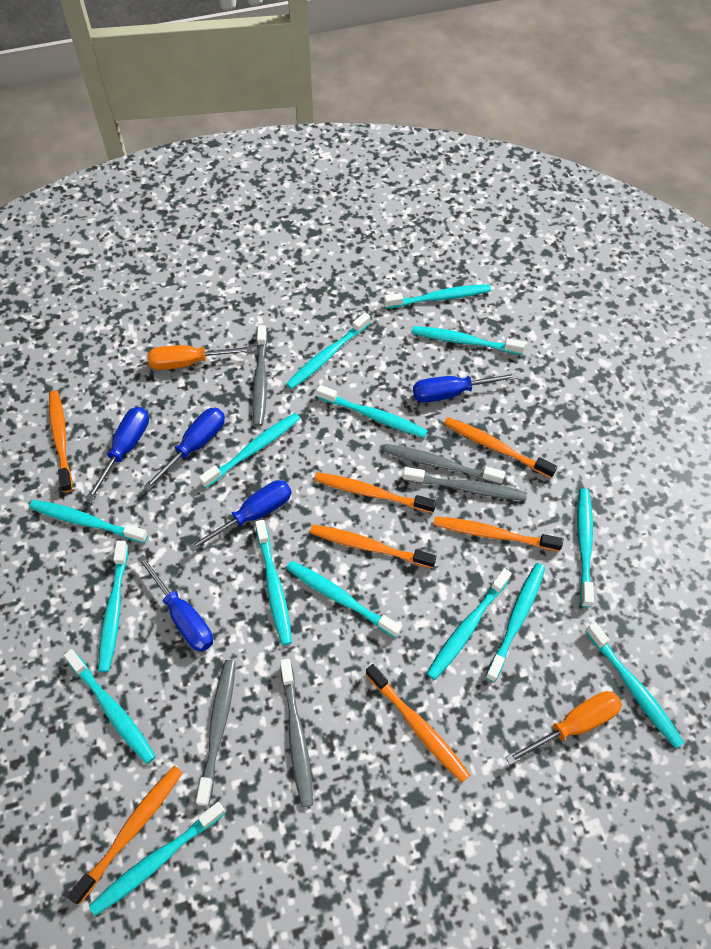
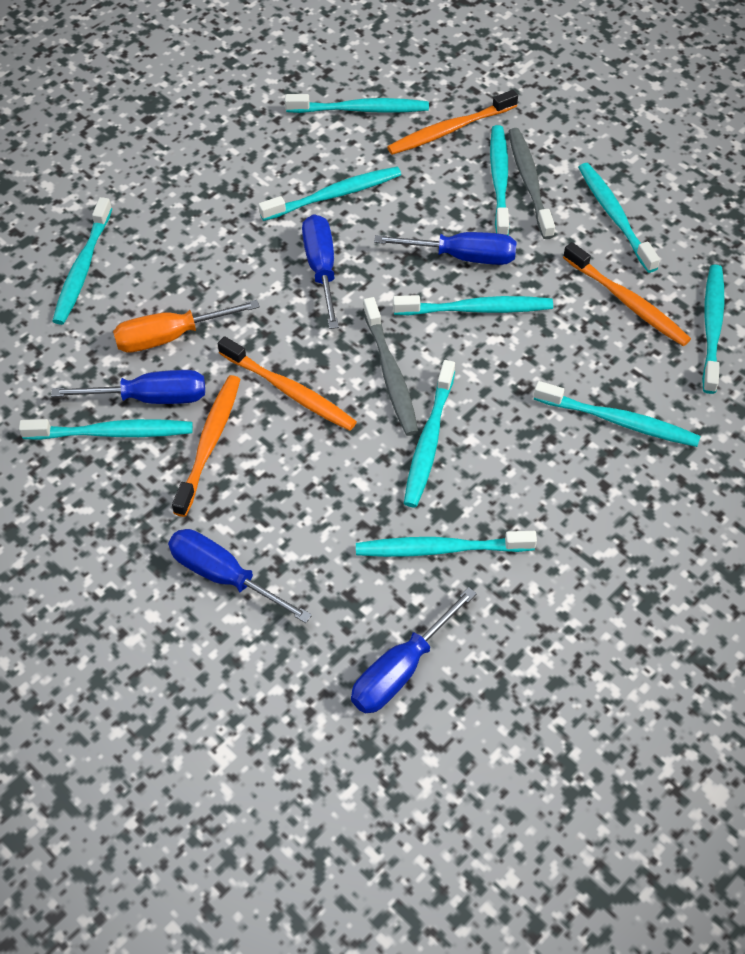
grey toothbrush: 5 -> 2
orange screwdriver: 2 -> 1
orange toothbrush: 7 -> 4
turquoise toothbrush: 15 -> 11

